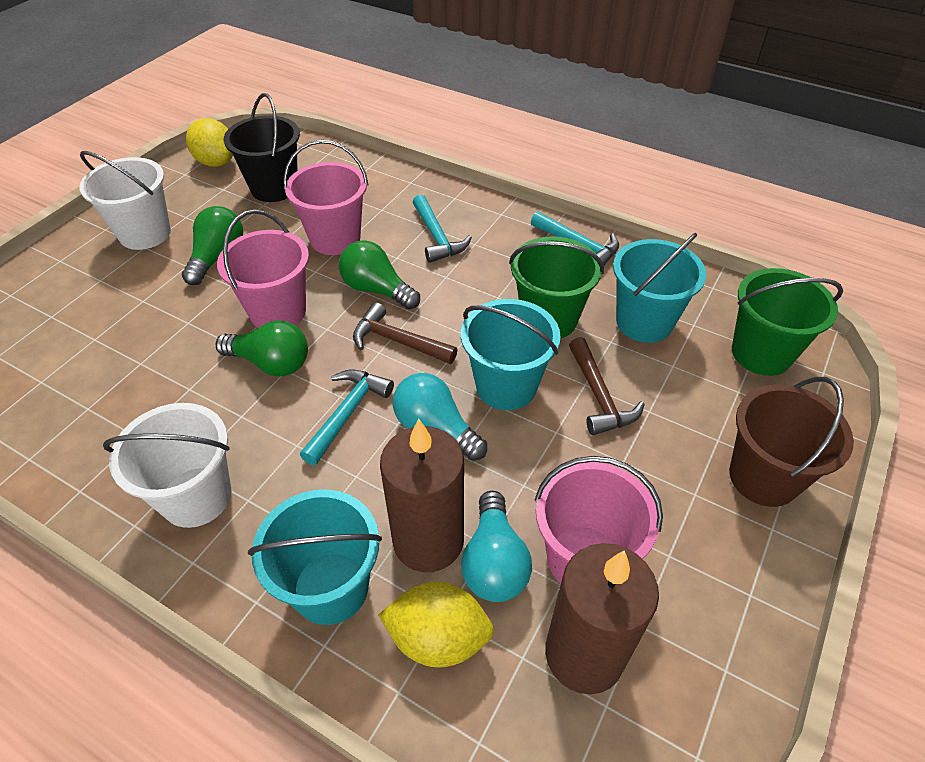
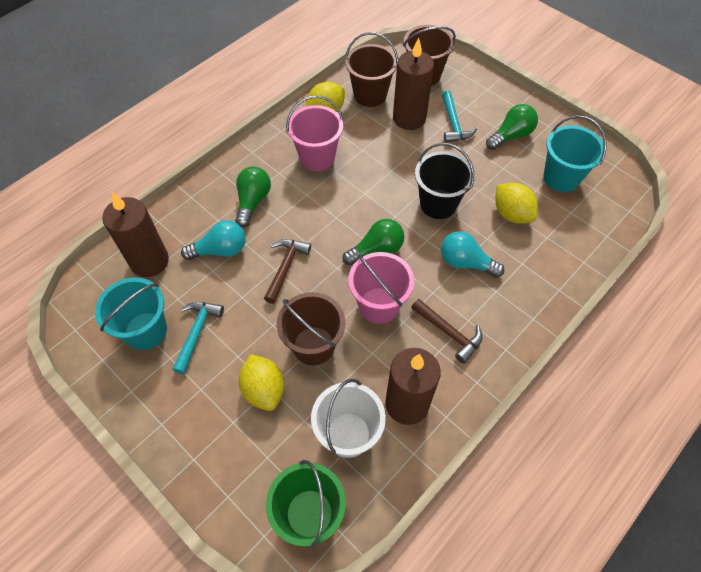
brown bucket: 1 -> 3
brown candle: 2 -> 3
green bucket: 2 -> 1
pink bucket: 3 -> 2
turquoise bucket: 3 -> 2
turquoise hammer: 3 -> 2
white bucket: 2 -> 1
yellow lemon: 2 -> 3

